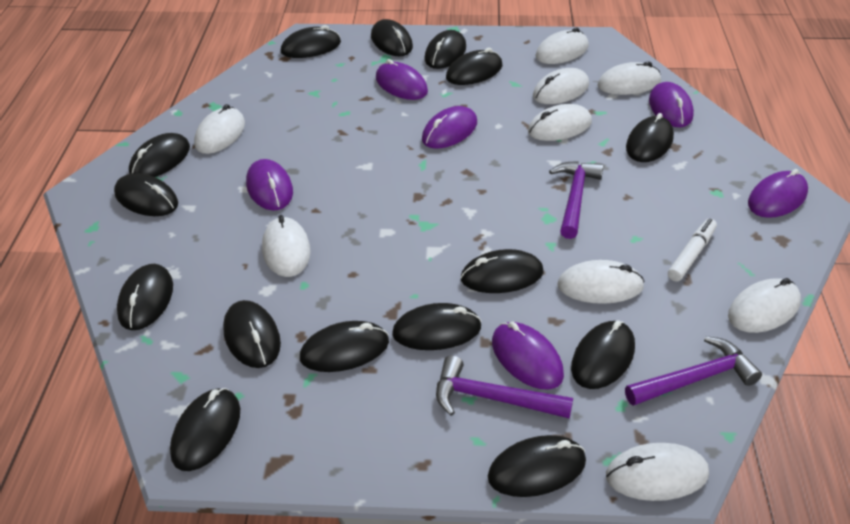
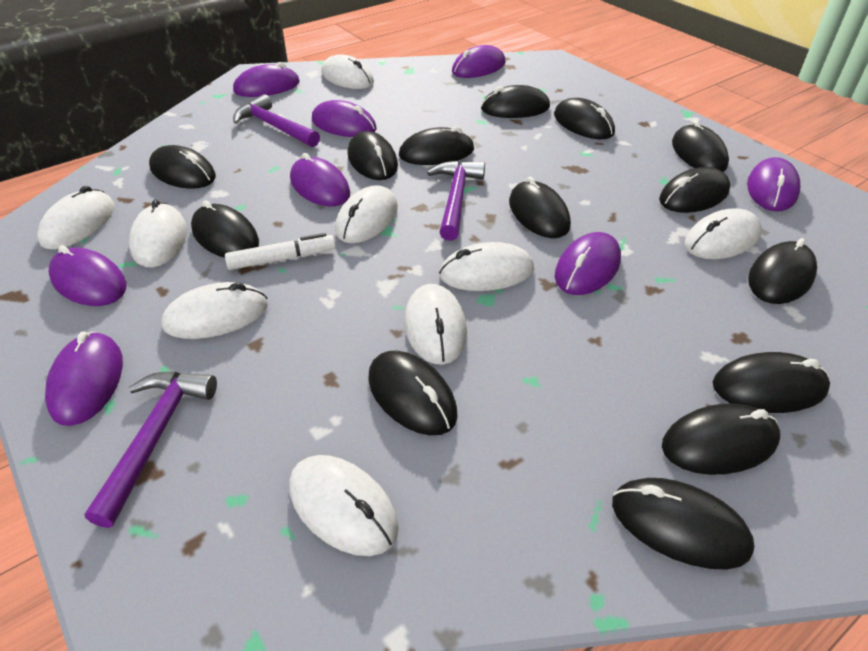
black mouse: 15 -> 14
purple mouse: 6 -> 8

